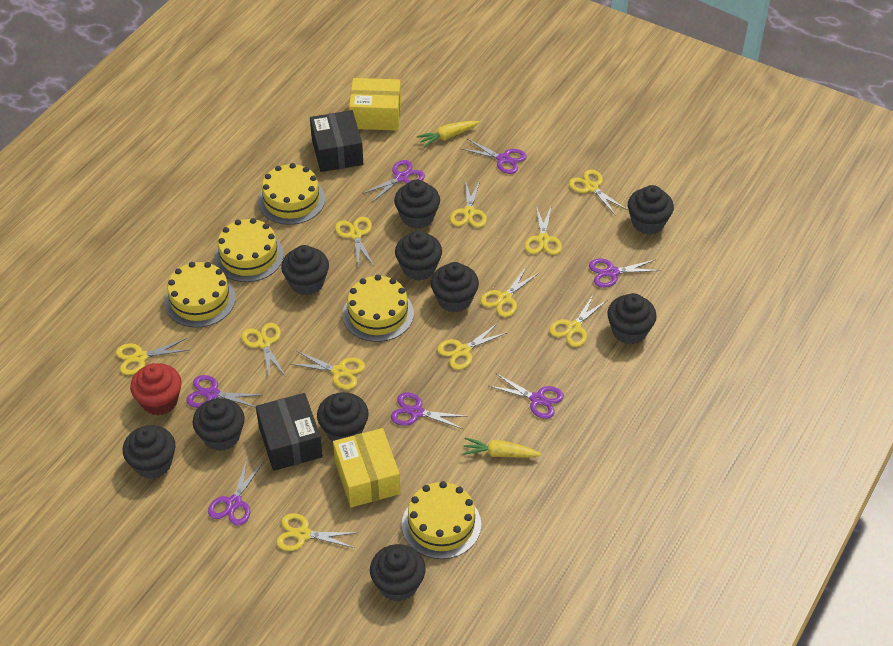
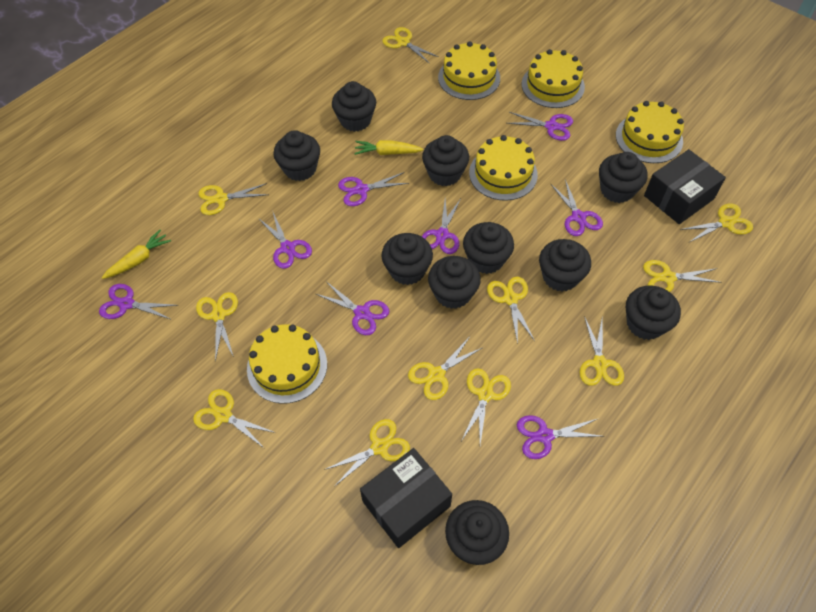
purple scissors: 7 -> 8
red cupcake: 1 -> 0
yellow box: 2 -> 0

